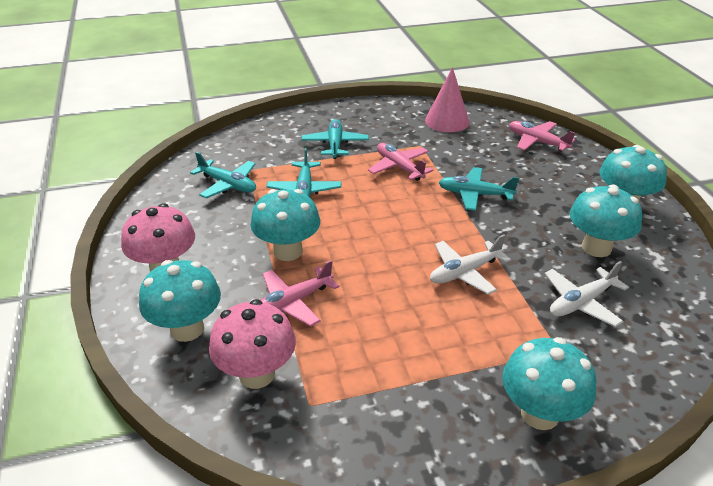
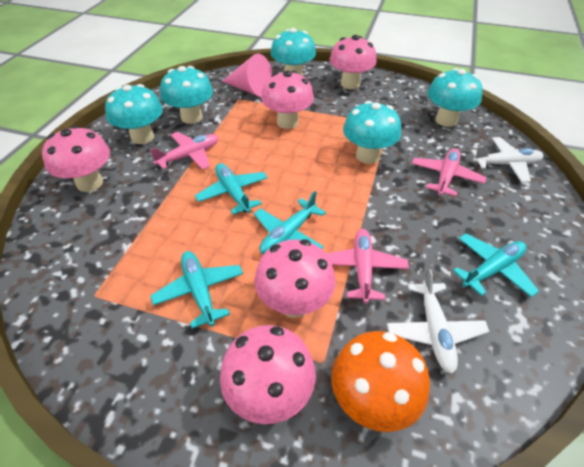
orange mushroom: 0 -> 1
pink mushroom: 2 -> 5

